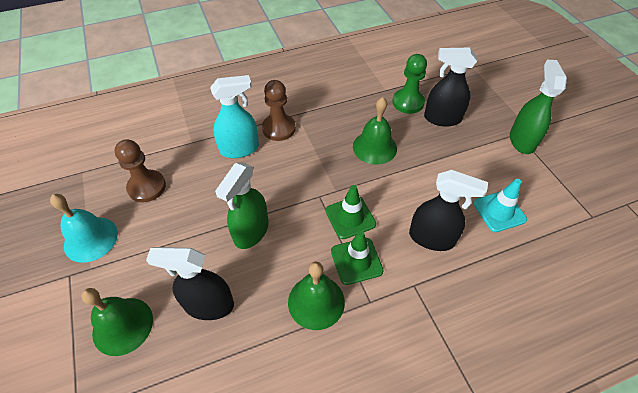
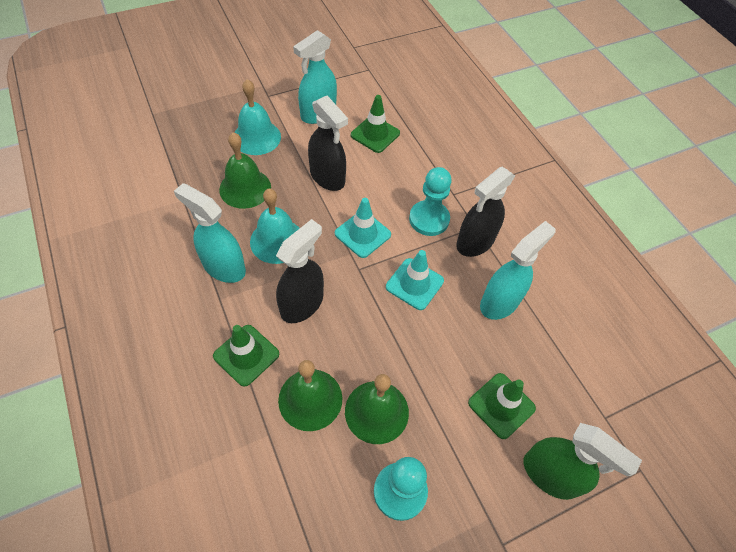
brown pawn: 2 -> 0
green pawn: 1 -> 0
green spray bottle: 2 -> 1
green traffic cone: 2 -> 3
turquoise bell: 1 -> 2
turquoise pawn: 0 -> 2
turquoise spray bottle: 1 -> 3
turquoise traffic cone: 1 -> 2

